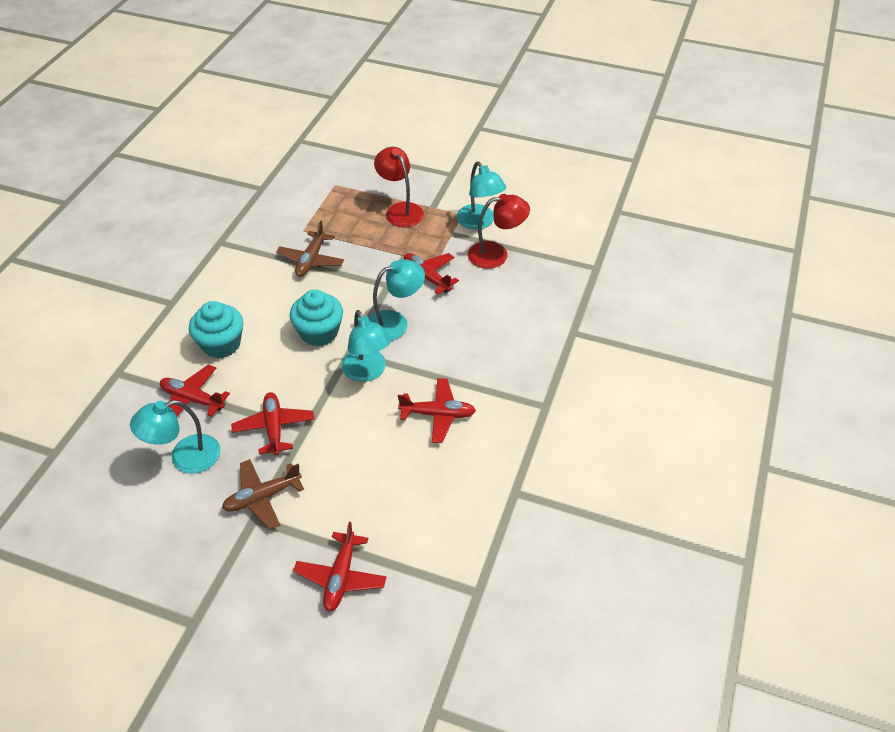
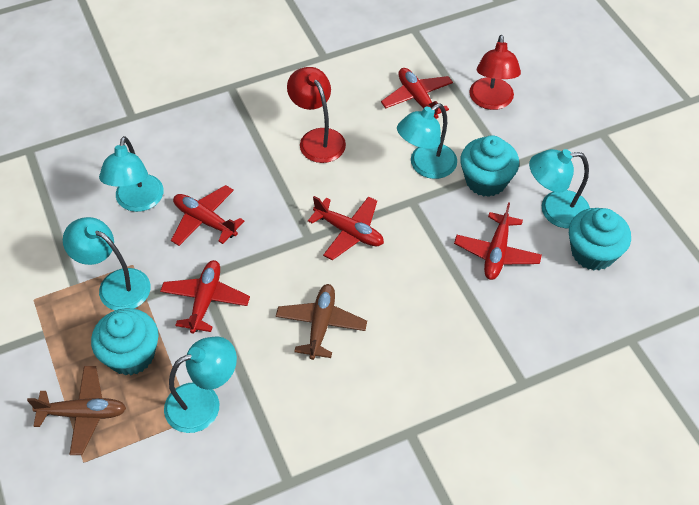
turquoise cupcake: 2 -> 3
turquoise lamp: 4 -> 5

